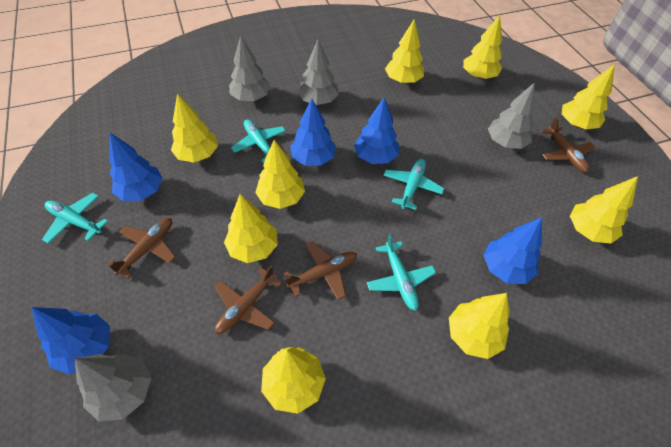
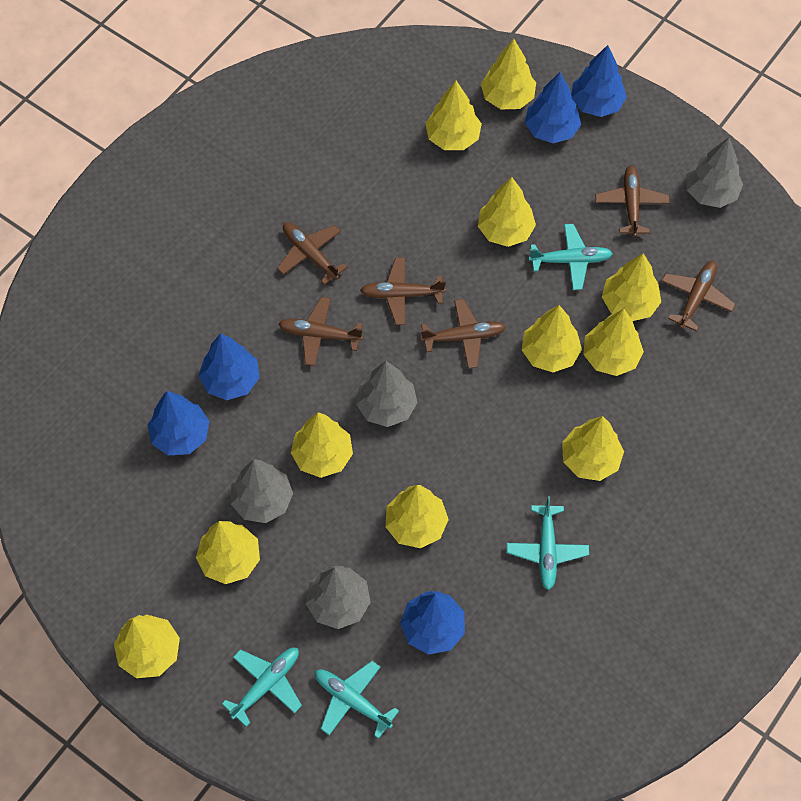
brown plane: 4 -> 6
yellow tree: 9 -> 11

